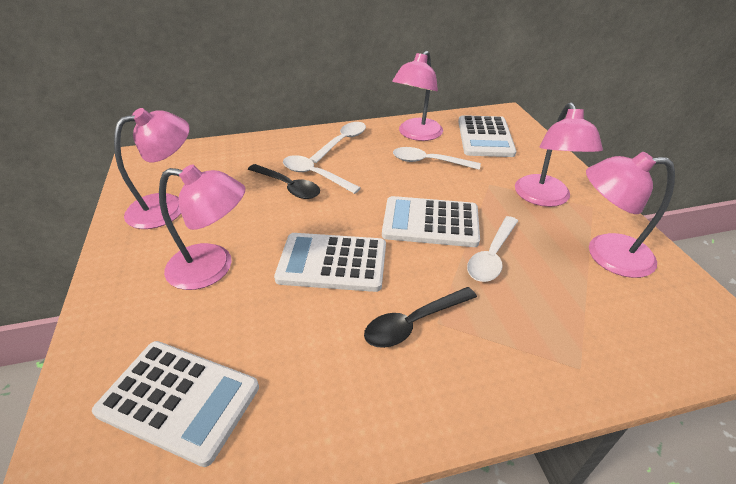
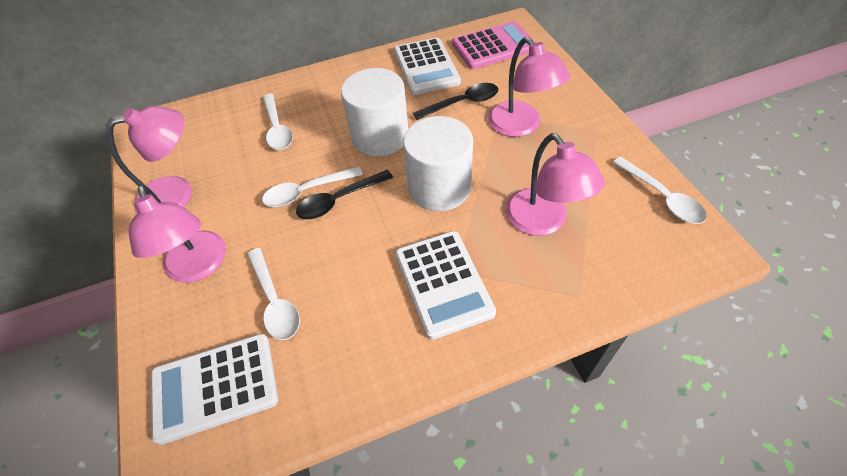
pink calculator: 0 -> 1
pink lamp: 5 -> 4
white calculator: 4 -> 3
white cylinder: 0 -> 2

